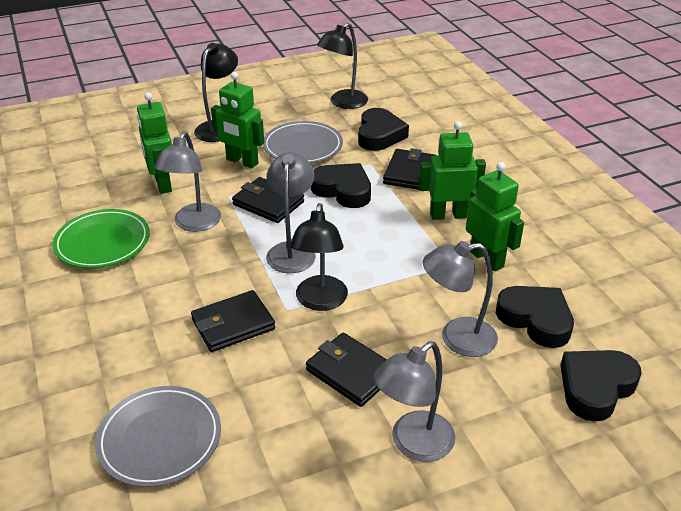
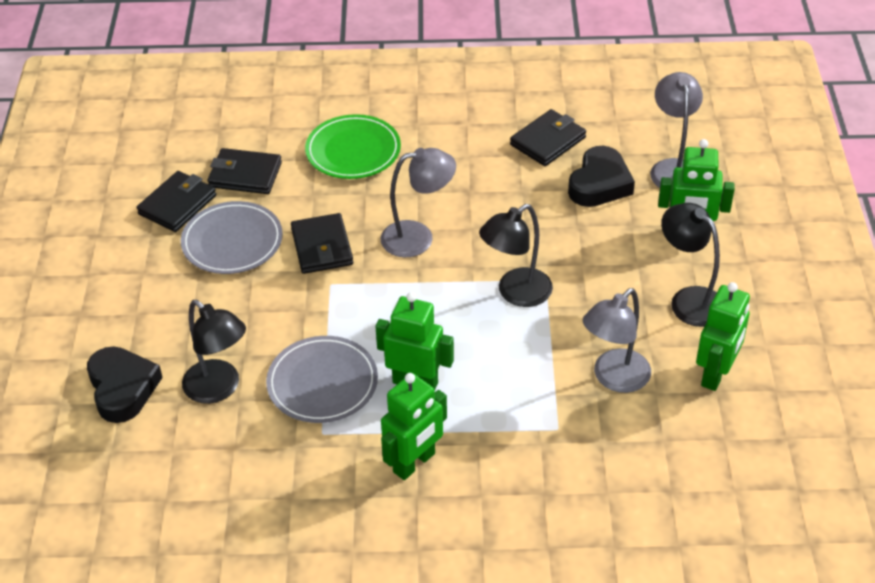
black heart: 4 -> 2
grey lamp: 4 -> 3

